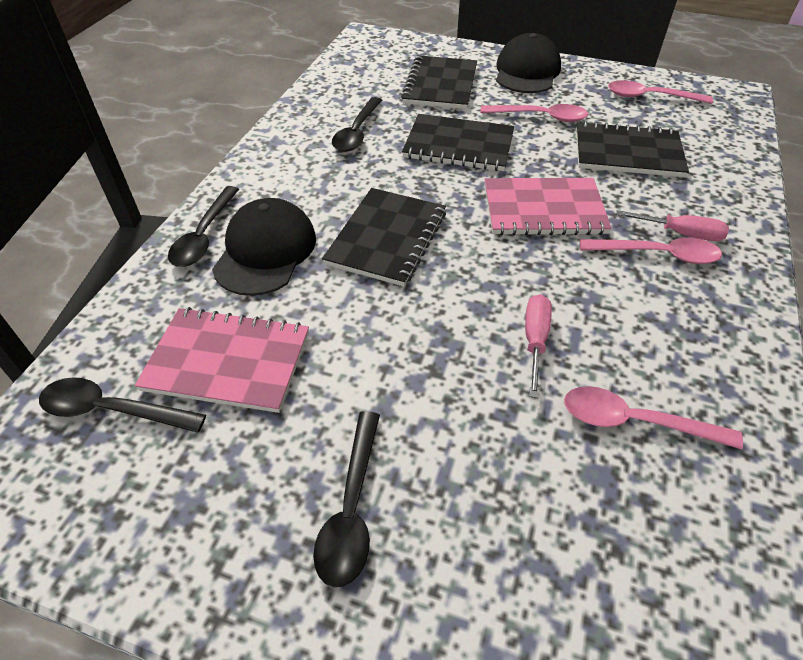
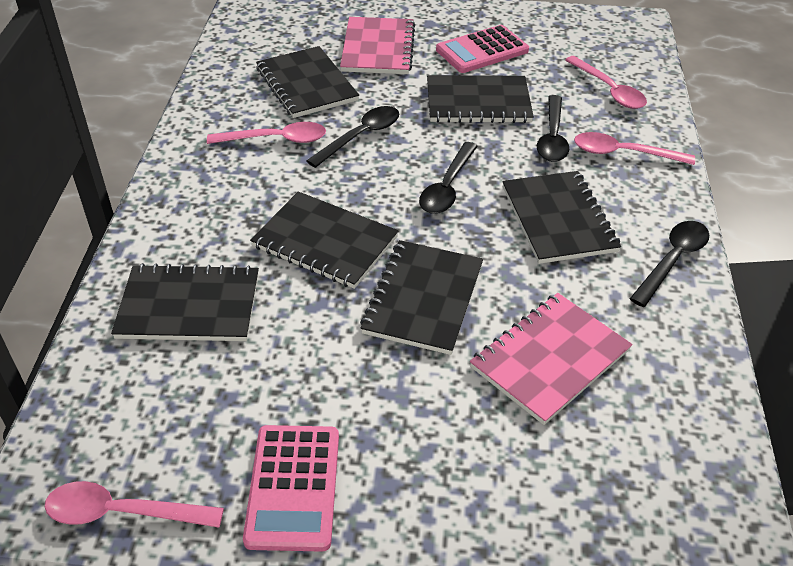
black cap: 2 -> 0
black notebook: 4 -> 6
pink calculator: 0 -> 2
pink screwdriver: 2 -> 0

